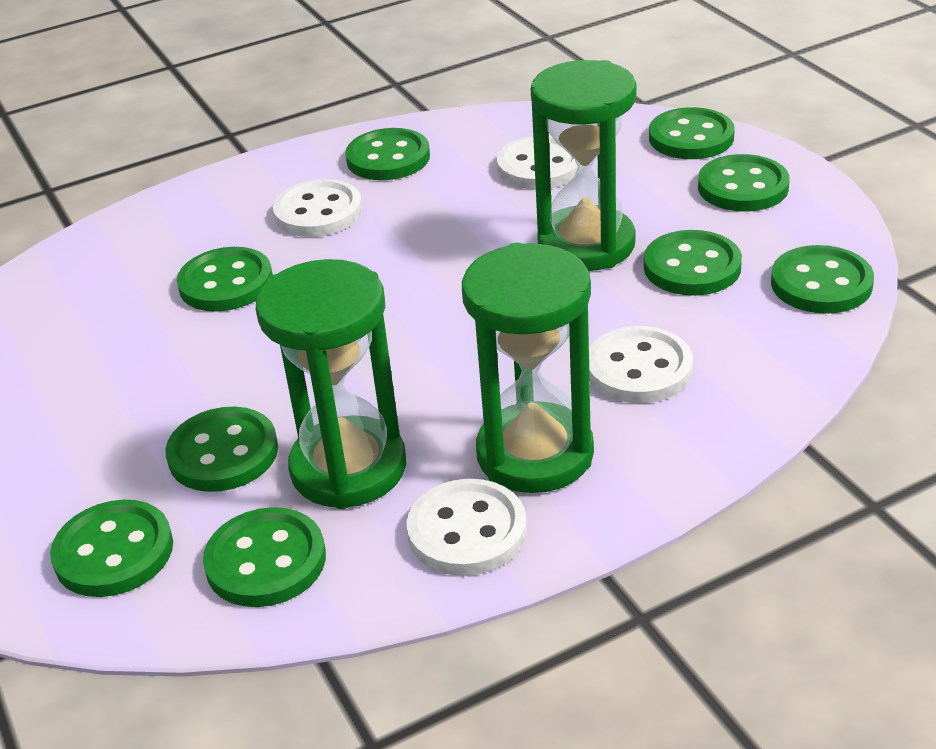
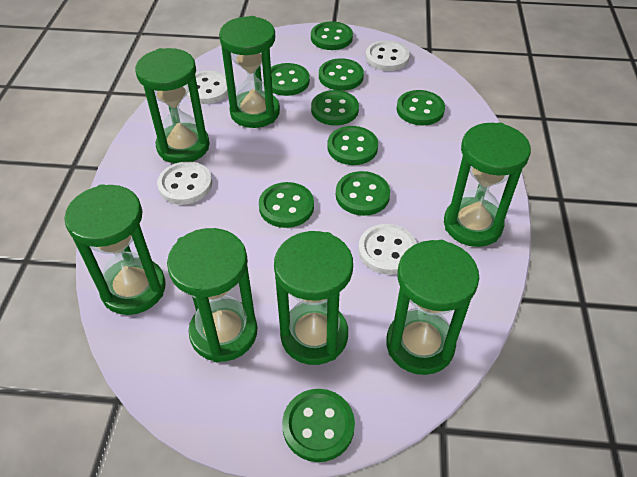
green hourglass: 3 -> 7

